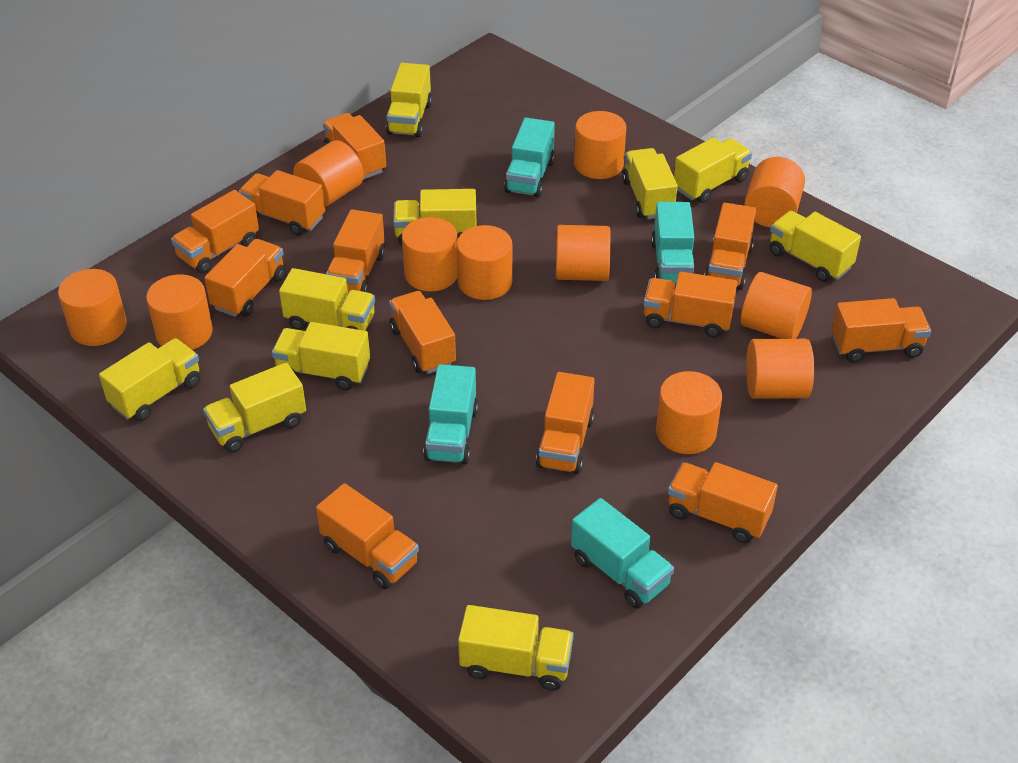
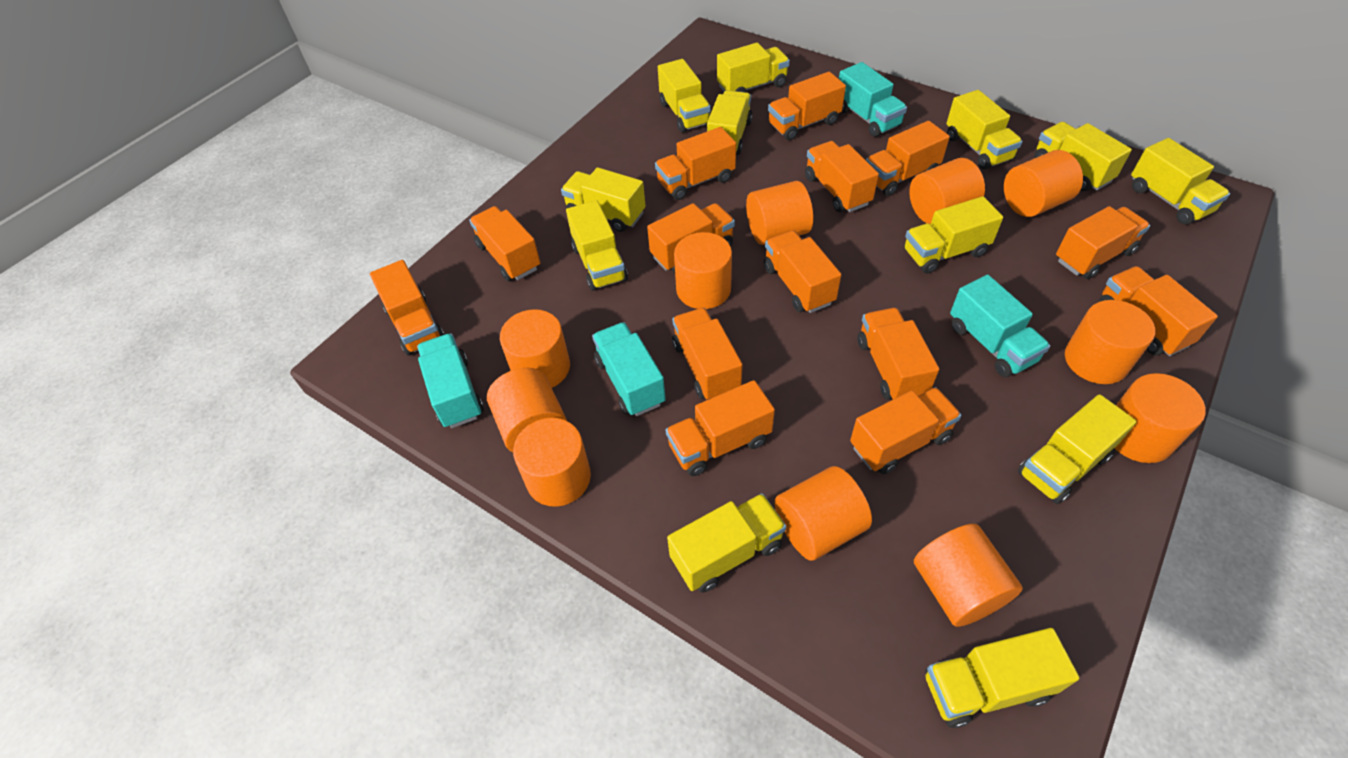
orange truck: 12 -> 14
yellow truck: 10 -> 12

